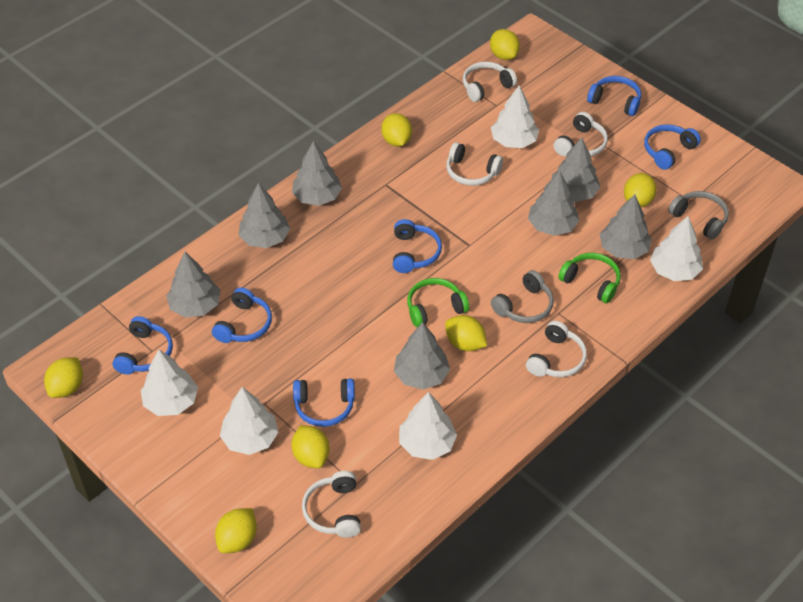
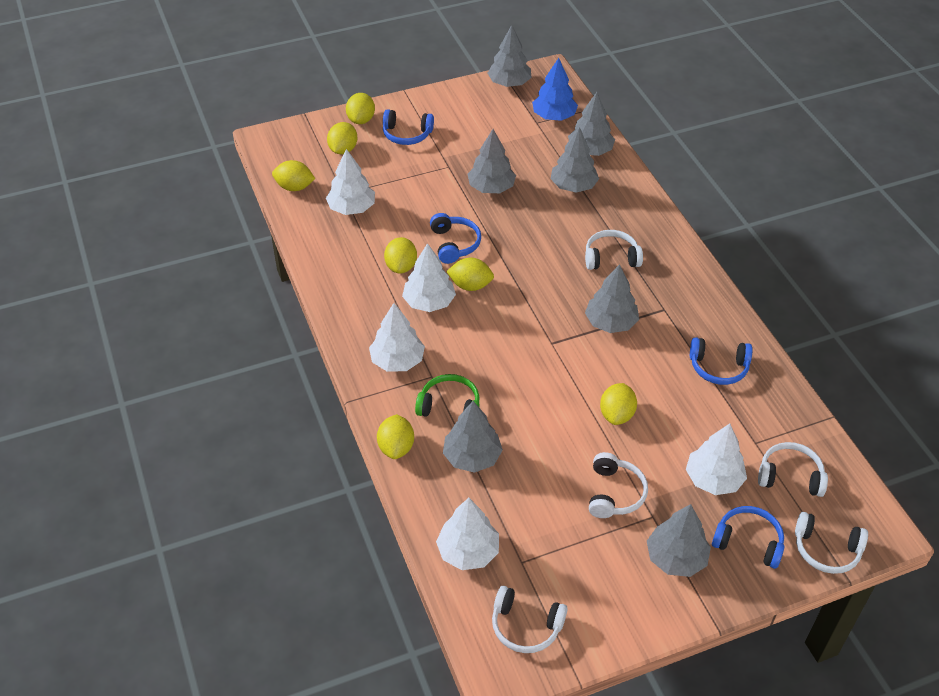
blue headphones: 6 -> 4
blue tree: 0 -> 1
green headphones: 2 -> 1
grey headphones: 2 -> 0

